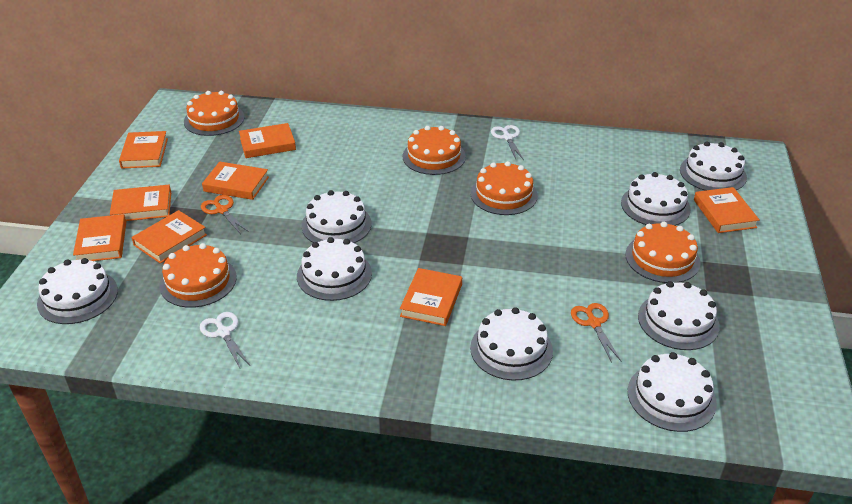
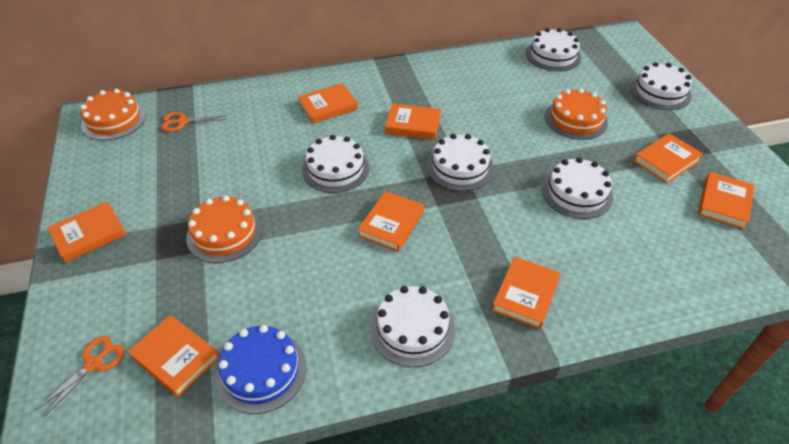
blue cake: 0 -> 1
orange cake: 5 -> 3
white cake: 8 -> 6
white scissors: 2 -> 0

